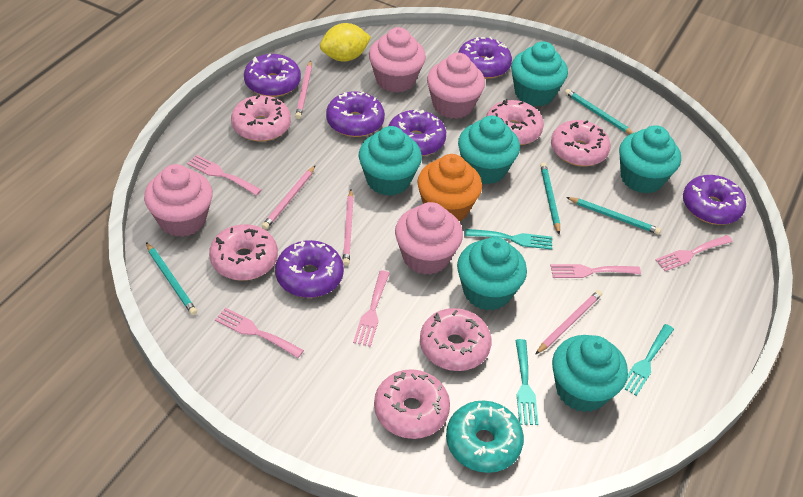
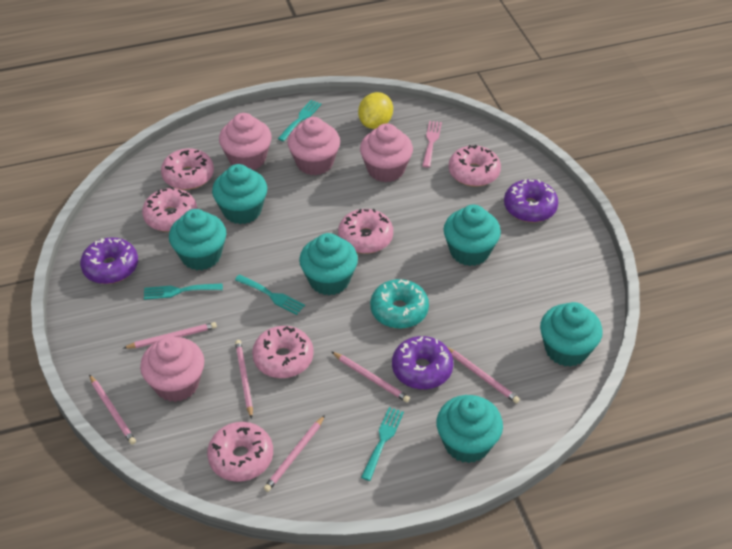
orange cupcake: 1 -> 0
pink fork: 5 -> 1
pink pencil: 4 -> 6
purple donut: 6 -> 3
turquoise fork: 3 -> 4
turquoise pencil: 4 -> 0

